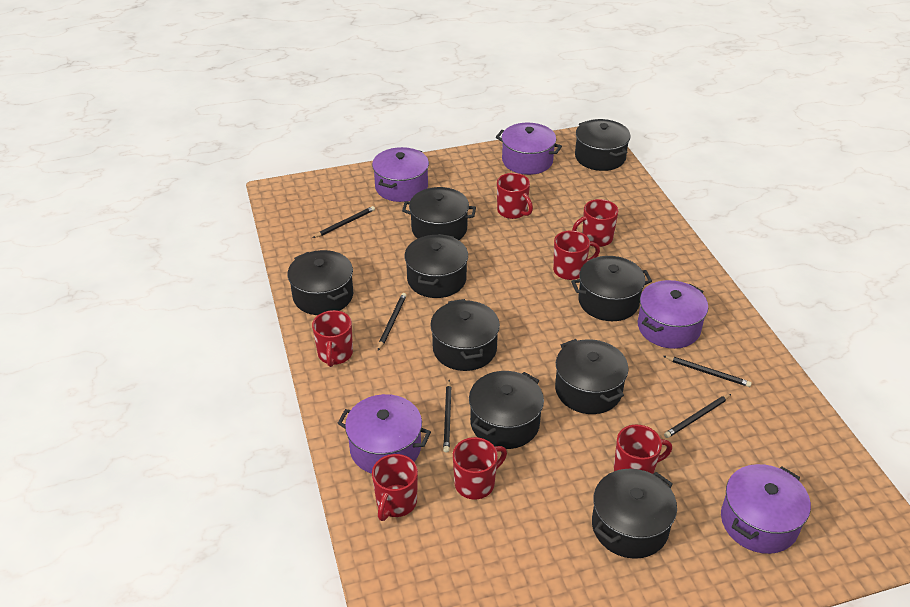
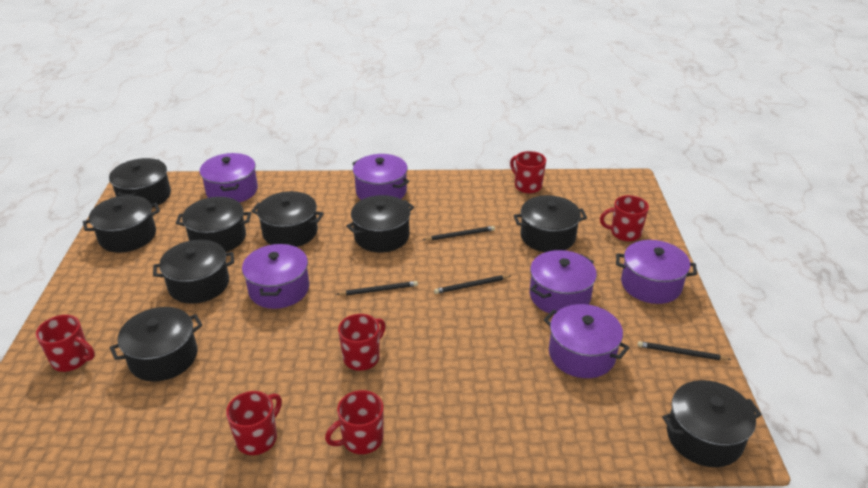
black pencil: 5 -> 4
purple pot: 5 -> 6
red mug: 7 -> 6

